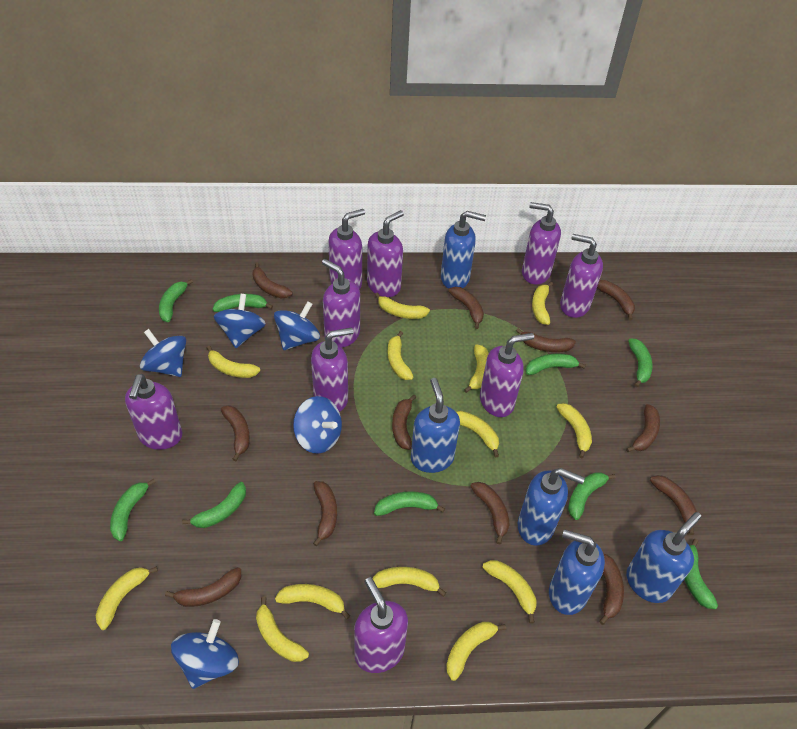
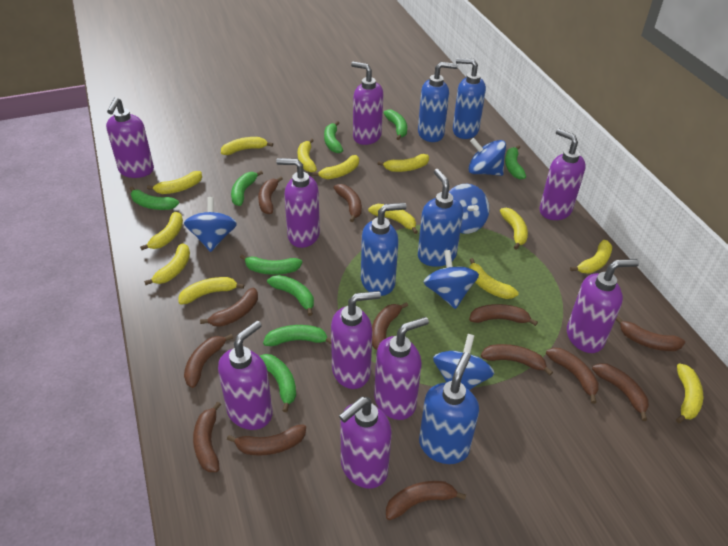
brown banana: 12 -> 13

